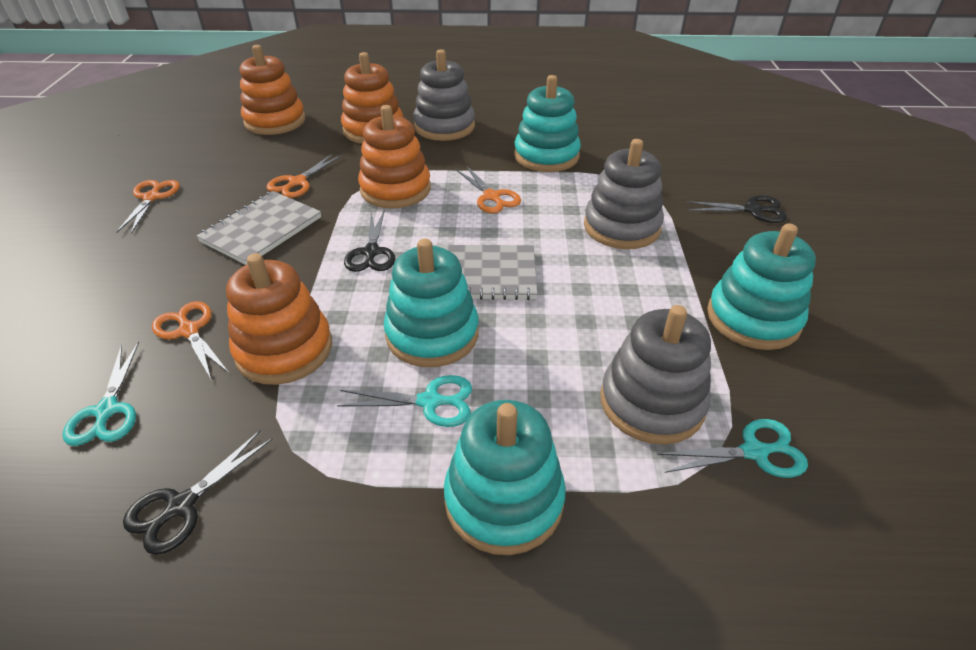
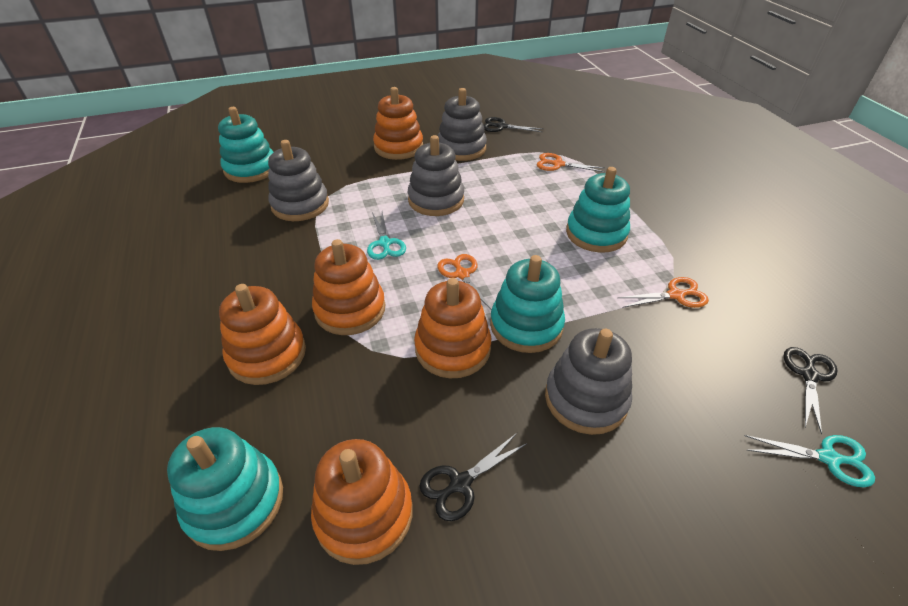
grey notebook: 2 -> 0
grey stacking toy: 3 -> 4
orange scissors: 4 -> 3
orange stacking toy: 4 -> 5
turquoise scissors: 3 -> 2

